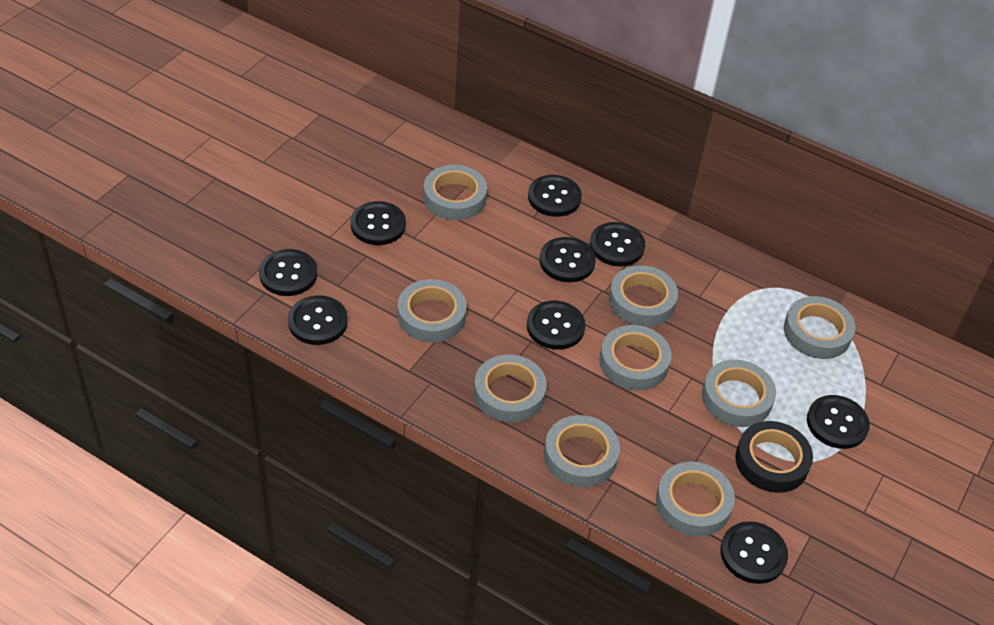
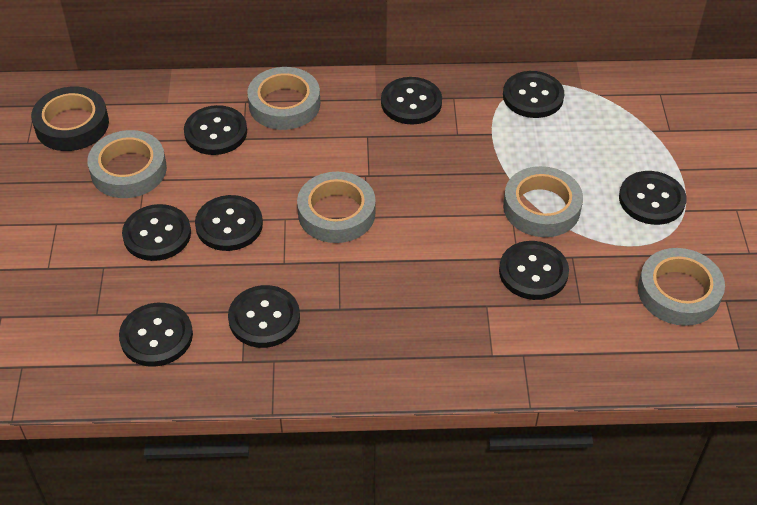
grey tape: 9 -> 5

